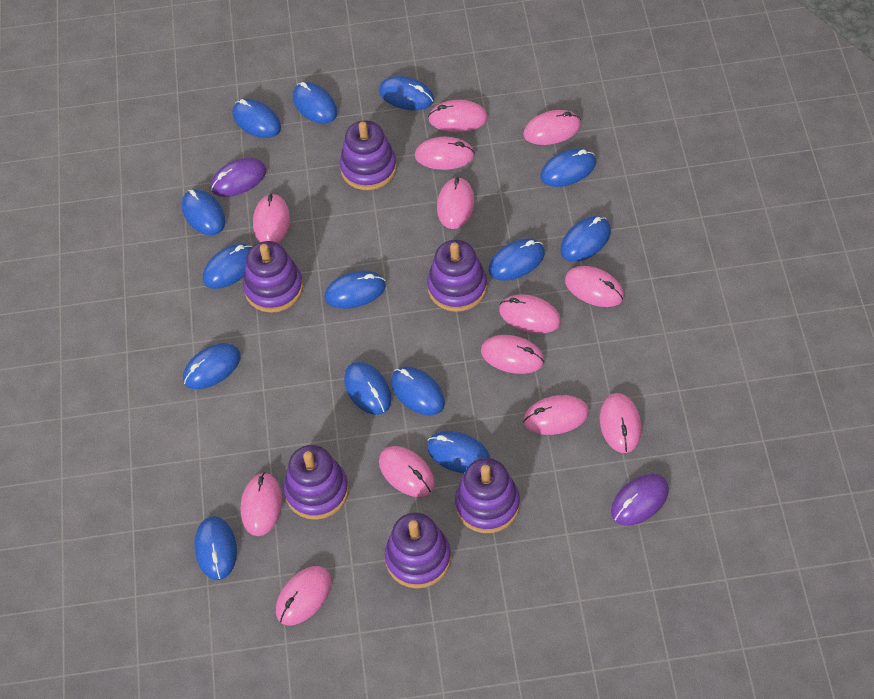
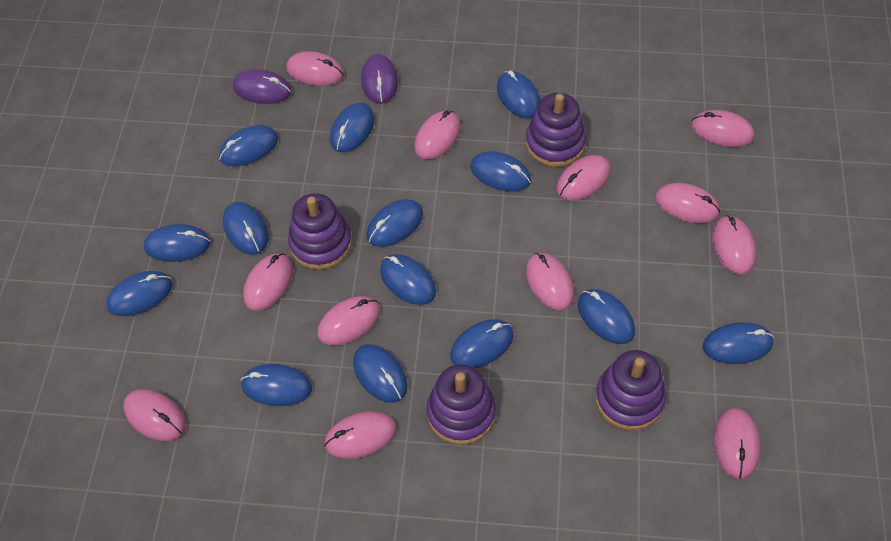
pink mouse: 13 -> 12
purple stacking toy: 6 -> 4

